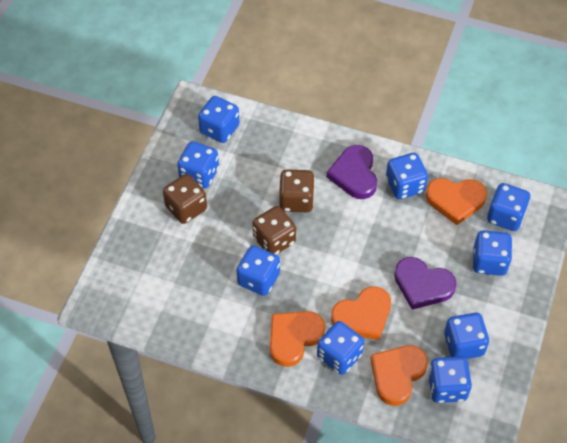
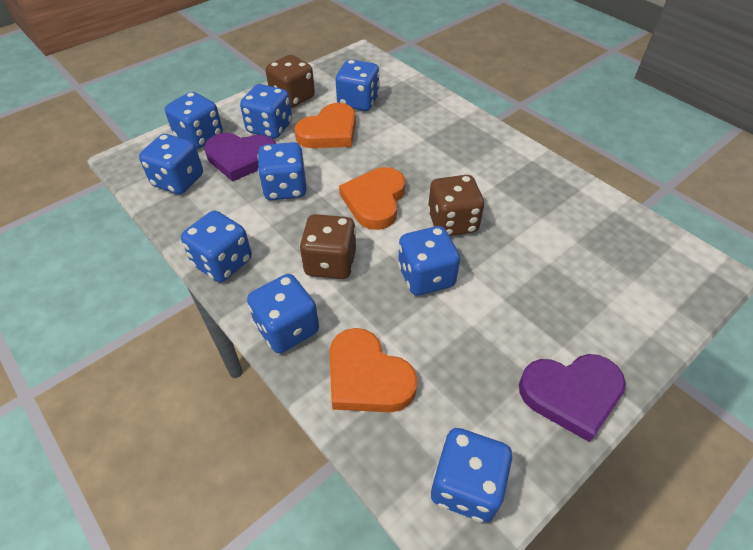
orange heart: 4 -> 3

